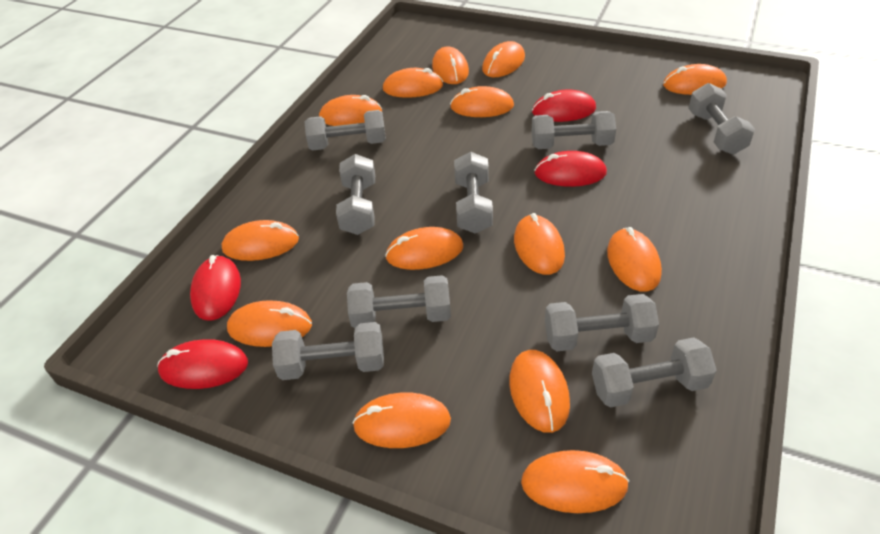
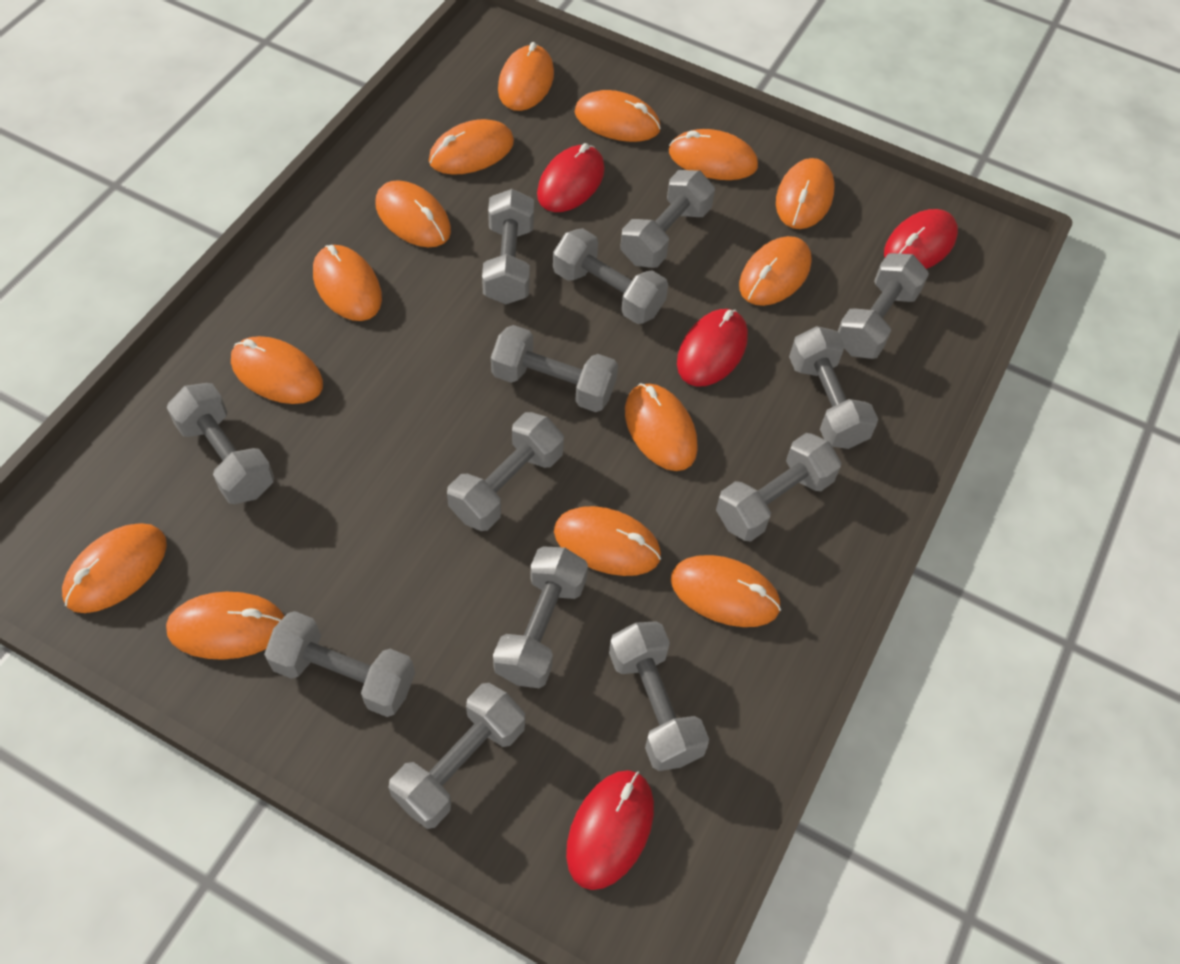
grey dumbbell: 9 -> 13

